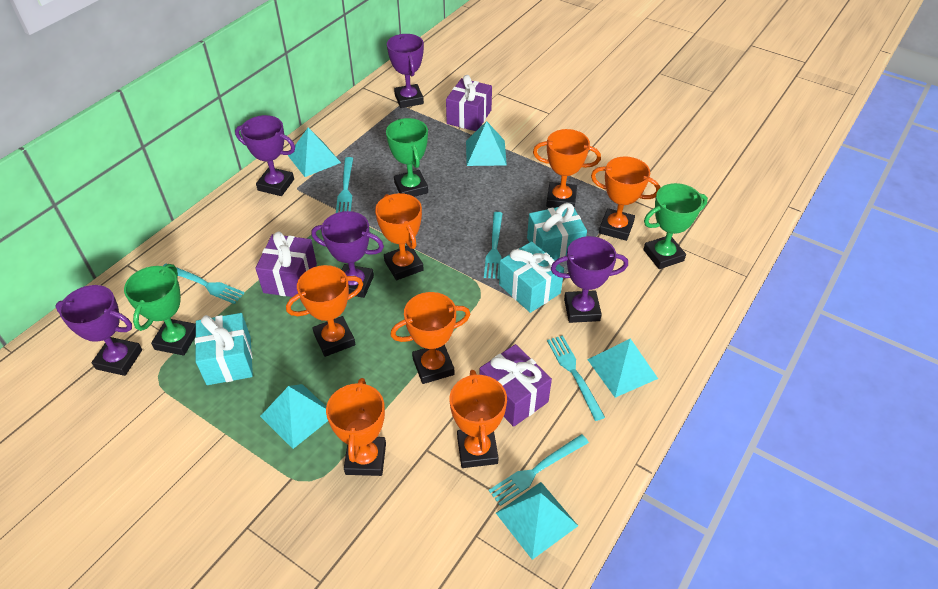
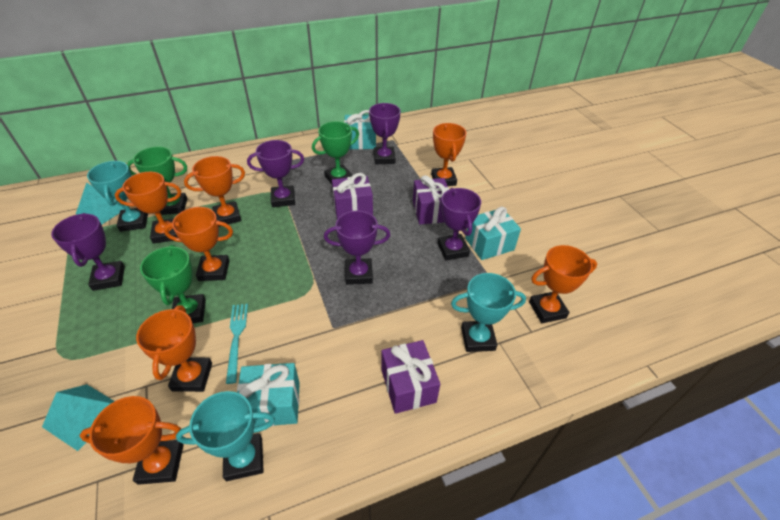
turquoise fork: 5 -> 1
turquoise pyramid: 5 -> 2
turquoise trophy: 0 -> 3

